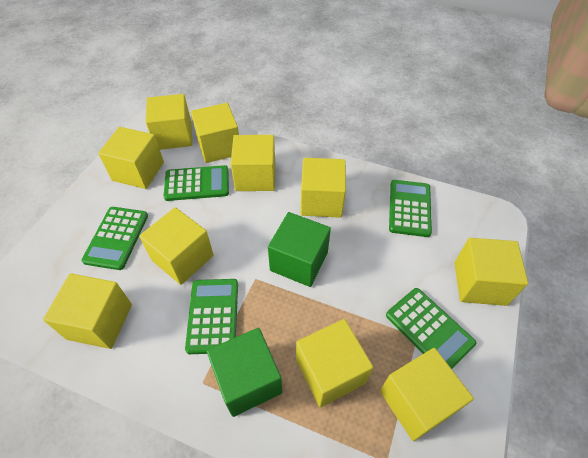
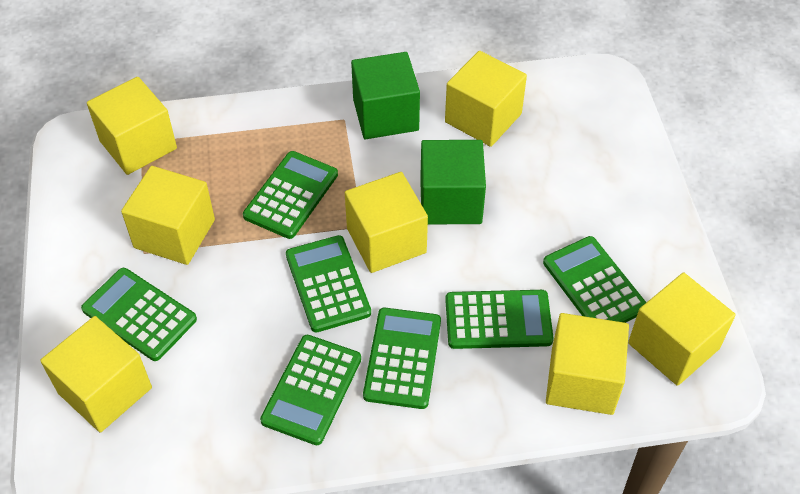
green calculator: 5 -> 7
yellow cube: 10 -> 7

